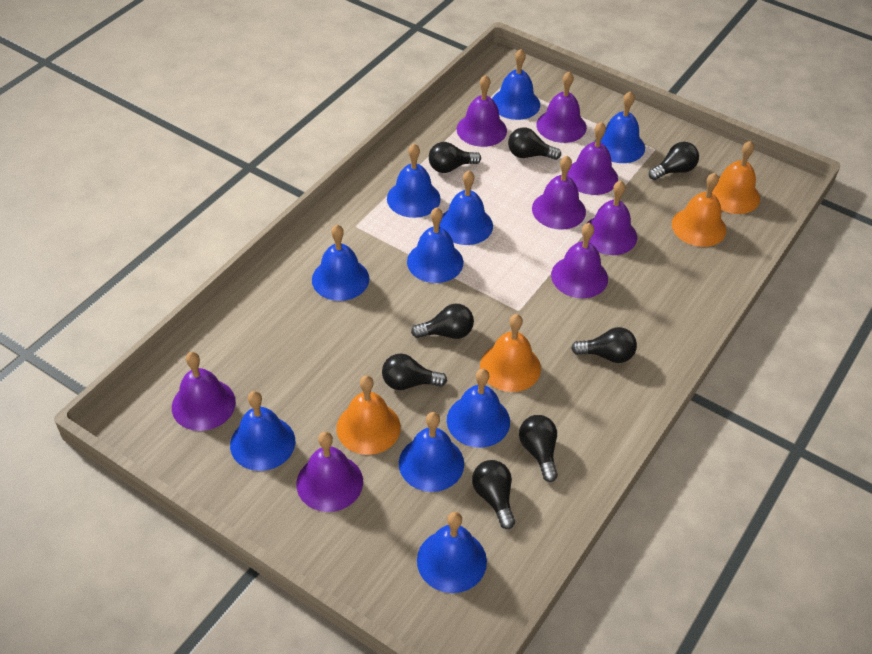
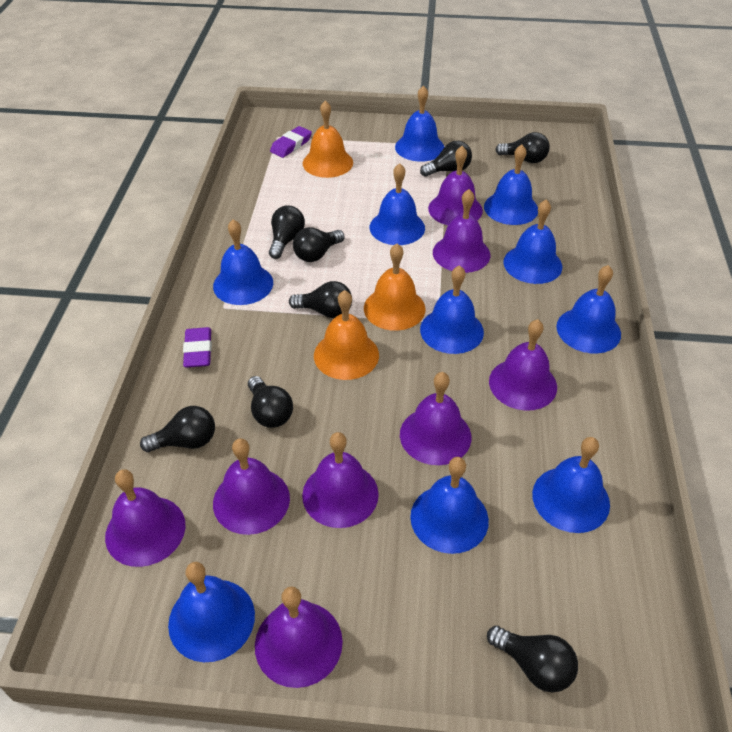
orange bell: 4 -> 3
purple eraser: 0 -> 2

